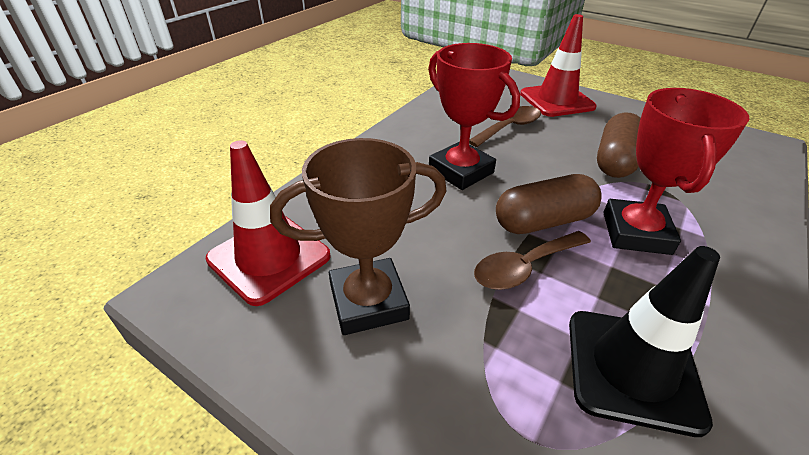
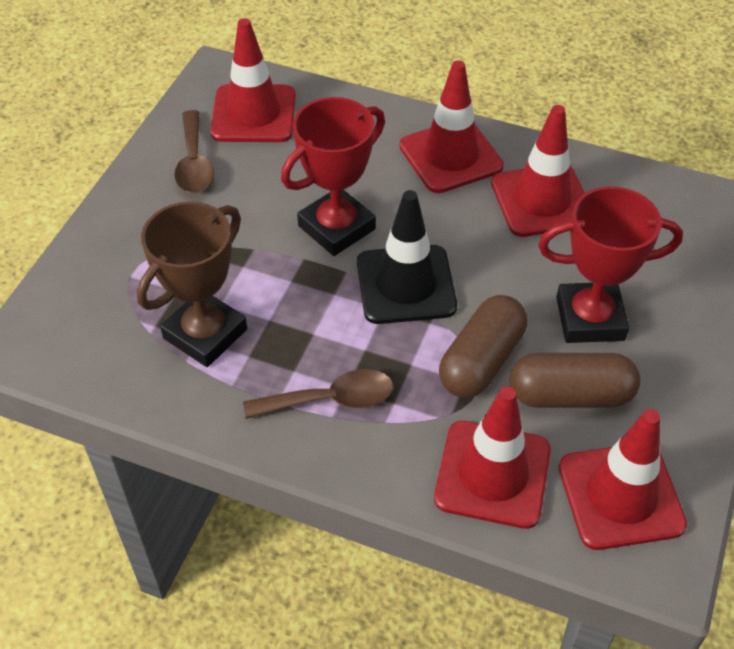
red traffic cone: 2 -> 5

